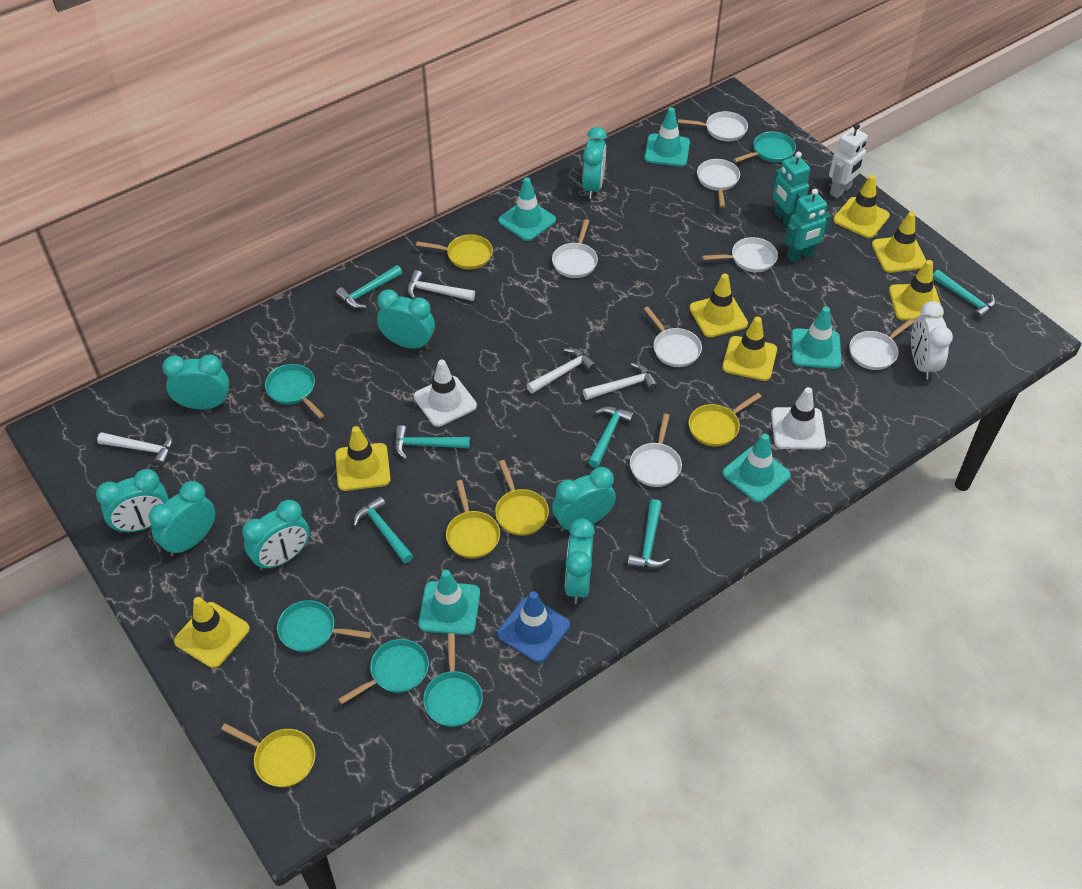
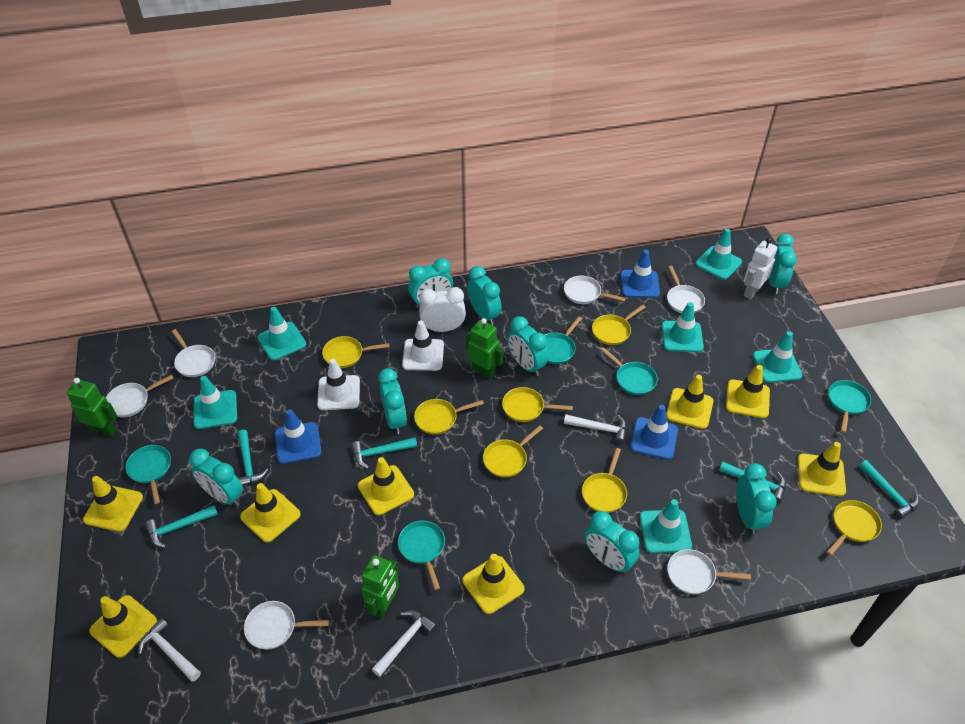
blue traffic cone: 1 -> 3
green robot: 0 -> 3
turquoise hammer: 6 -> 5
turquoise robot: 2 -> 0
turquoise traffic cone: 5 -> 6
white hammer: 4 -> 3
white pan: 7 -> 6
yellow pan: 5 -> 7
yellow traffic cone: 7 -> 8

